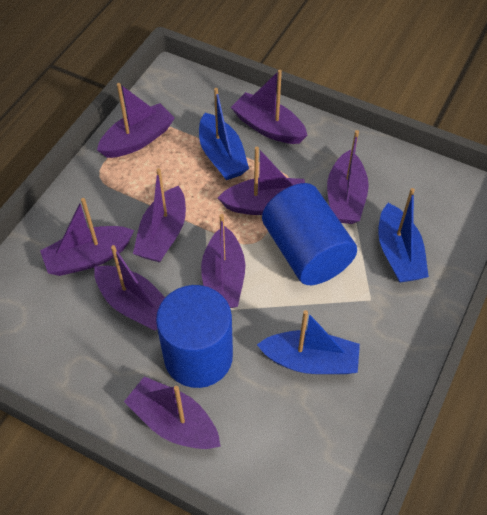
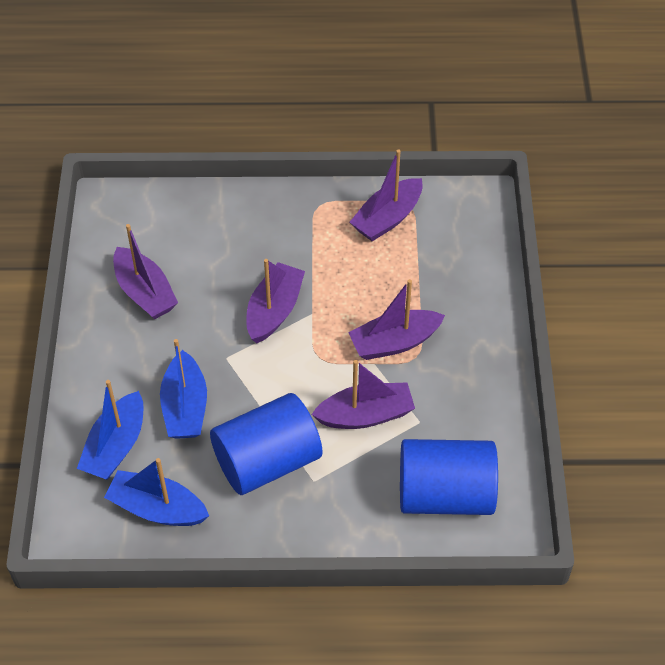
purple boat: 9 -> 5

